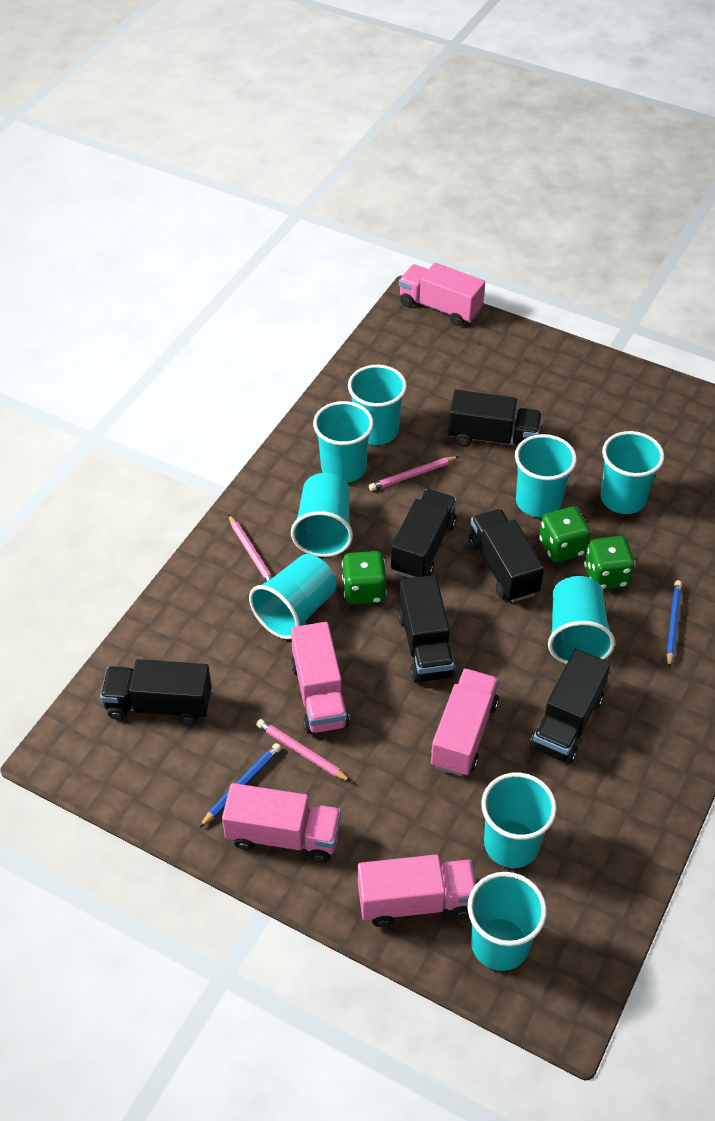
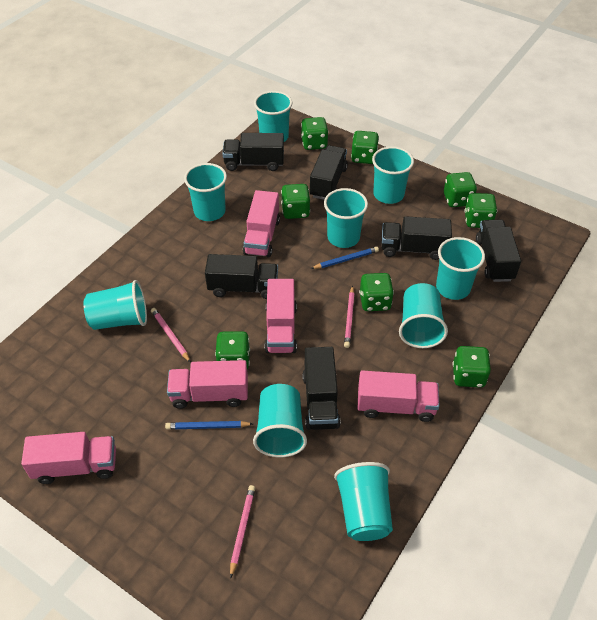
green dice: 3 -> 8

